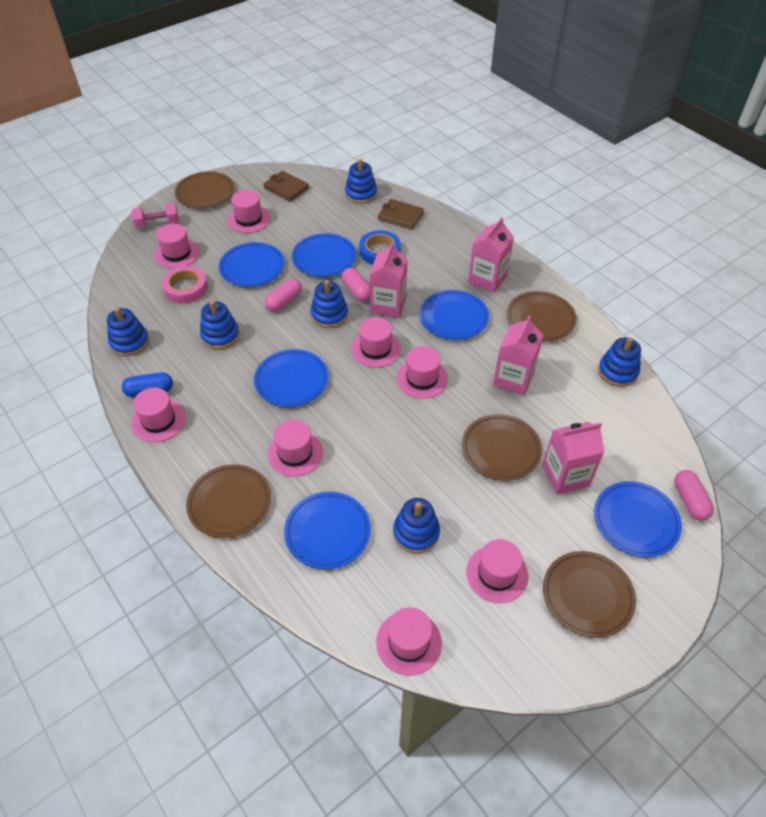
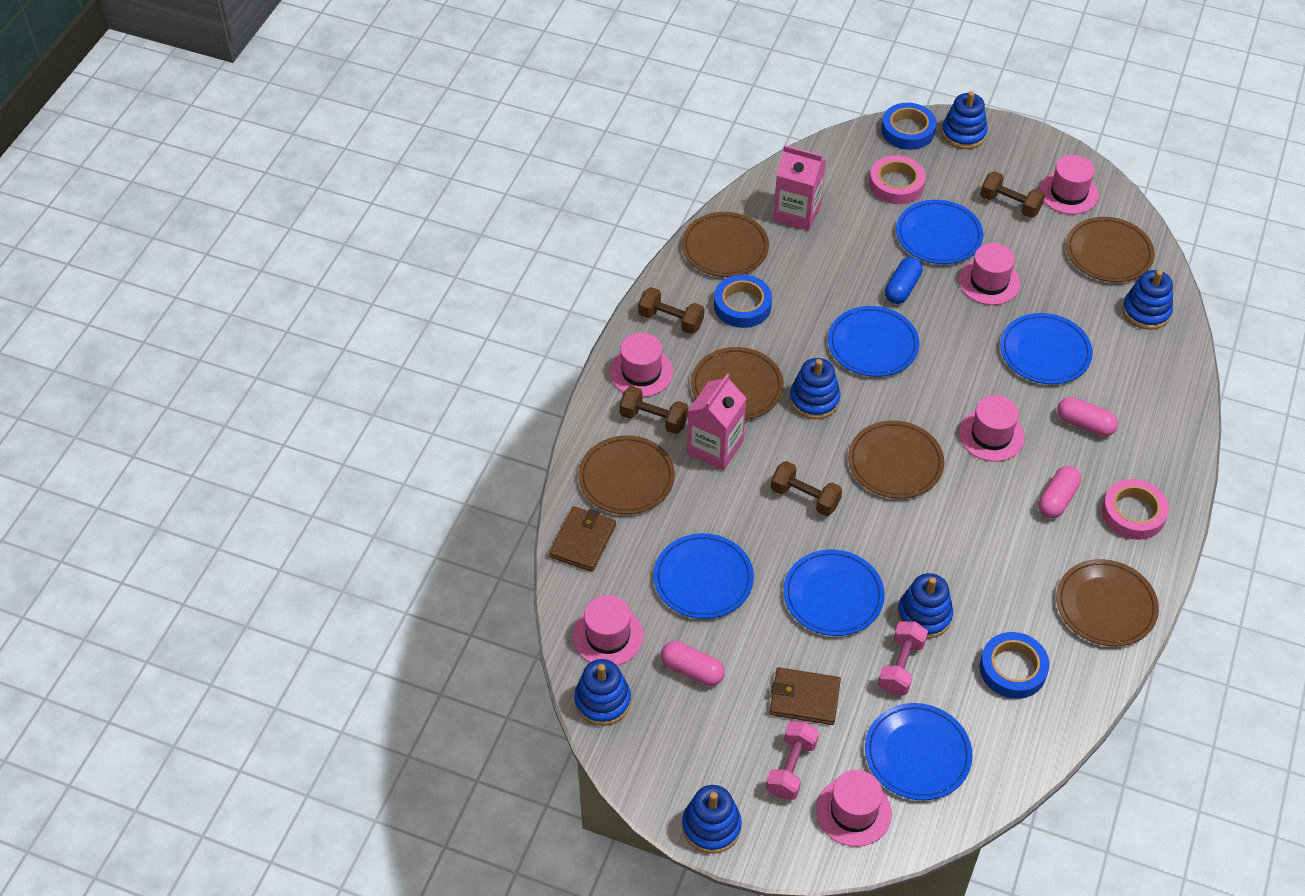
blue tape: 1 -> 3
brown dumbbell: 0 -> 4
brown plate: 5 -> 6
pink carton: 4 -> 2
pink dumbbell: 1 -> 2
pink hat: 8 -> 6
pink tape: 1 -> 2

